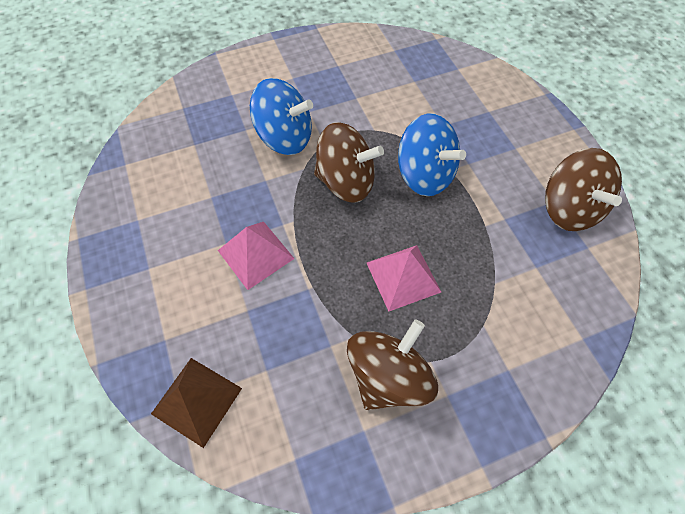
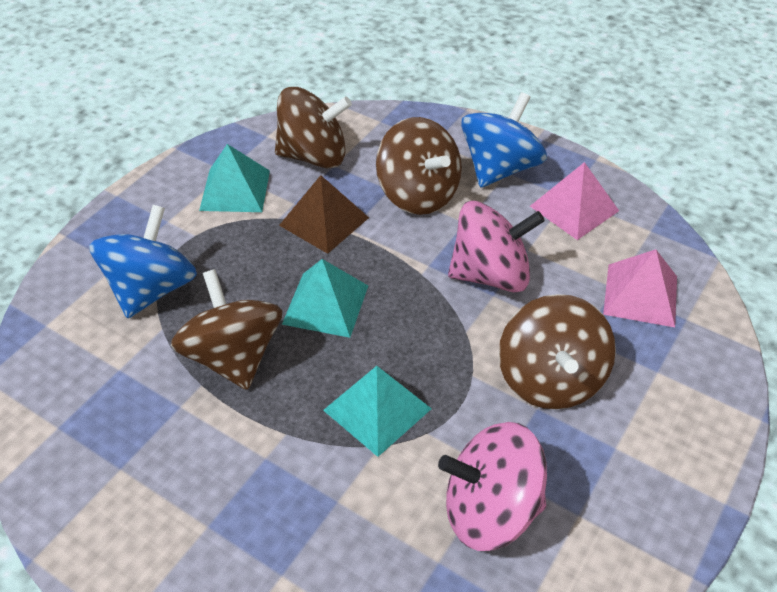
brown spinning top: 3 -> 4
pink spinning top: 0 -> 2
turquoise pyramid: 0 -> 3

